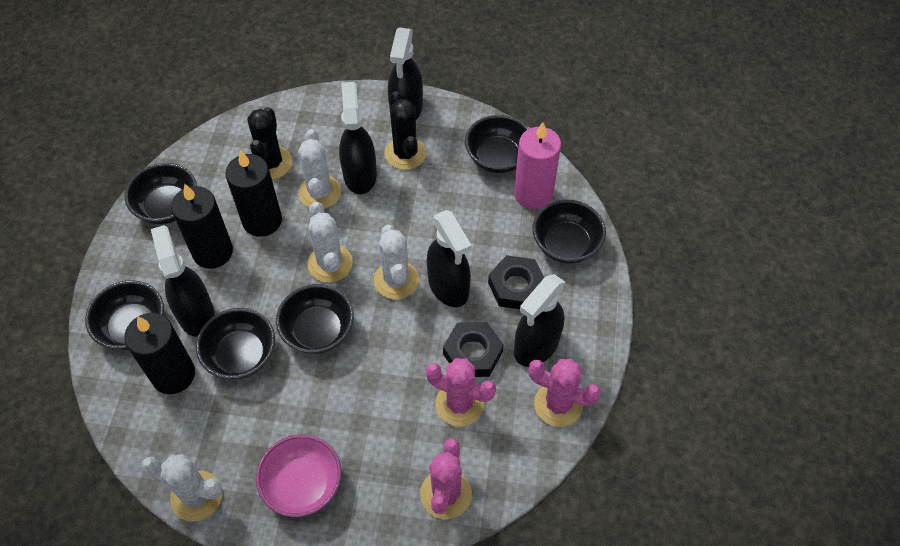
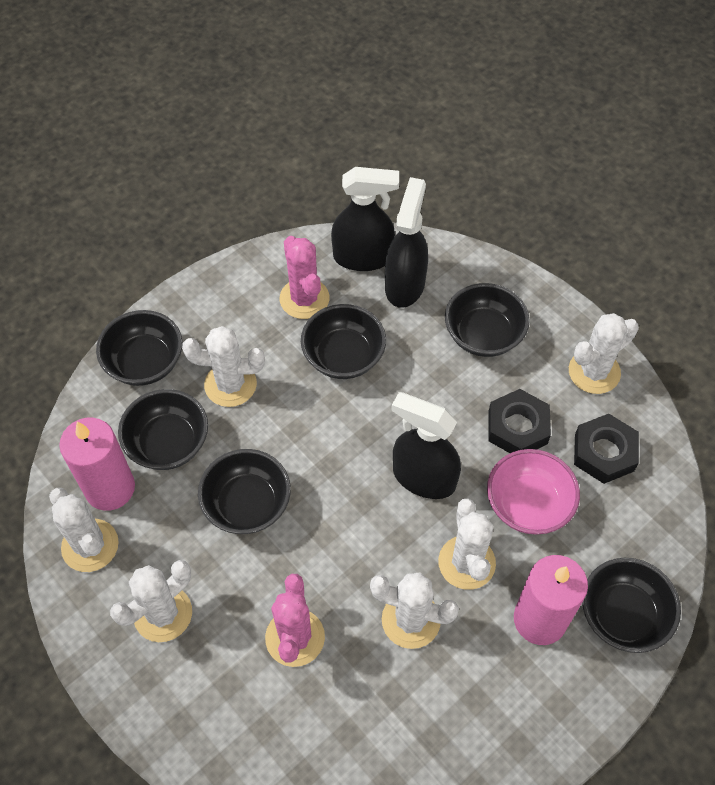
black cactus: 2 -> 0
black candle: 3 -> 0
black spray bottle: 5 -> 3
pink cactus: 3 -> 2
pink candle: 1 -> 2
white cactus: 4 -> 6

